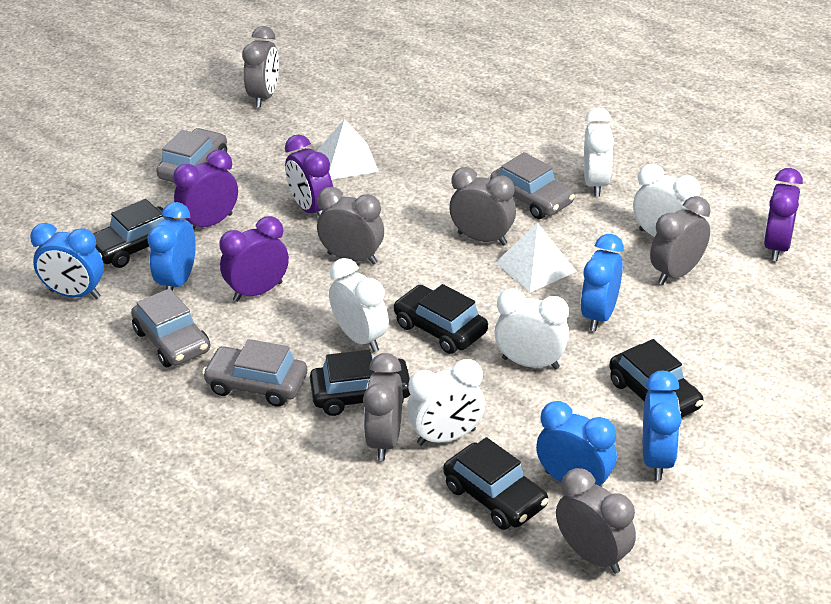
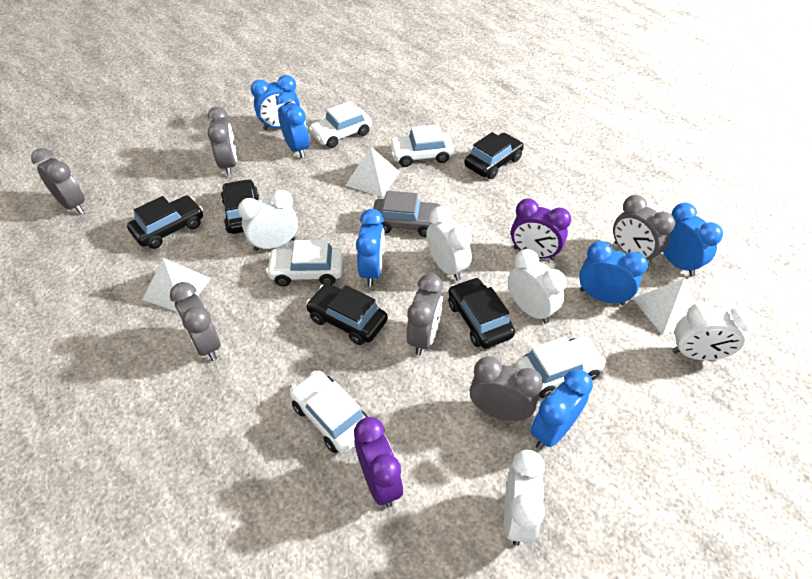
blue clock: 5 -> 6
grey car: 4 -> 1
purple clock: 4 -> 2
white car: 0 -> 5
white pyramid: 2 -> 3

